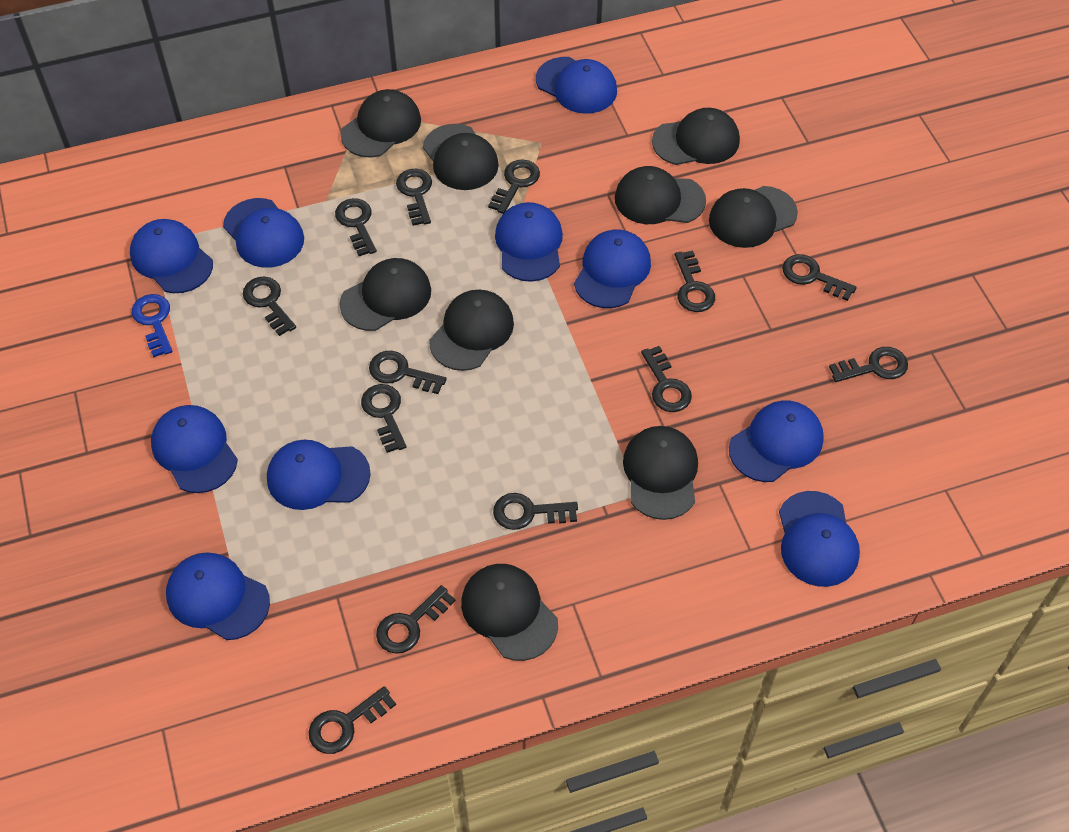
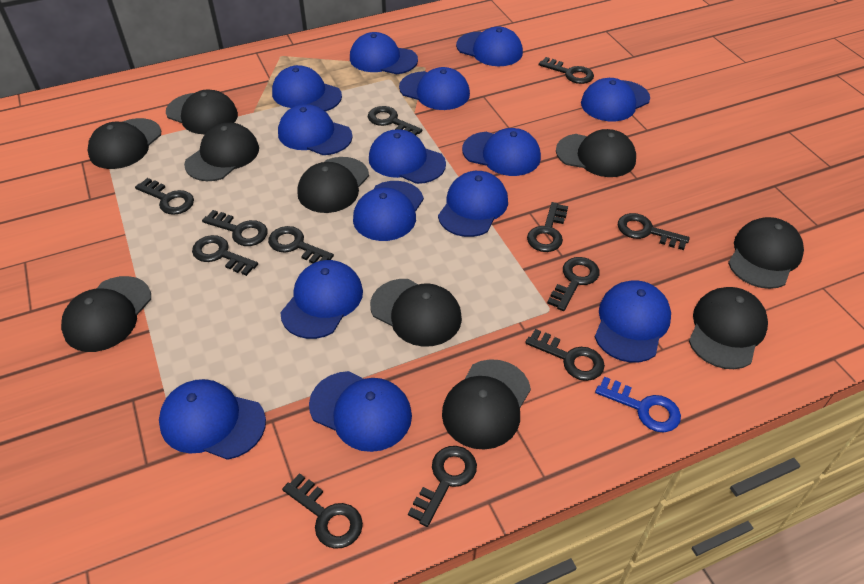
black cap: 9 -> 10
black key: 13 -> 12
blue cap: 10 -> 14

